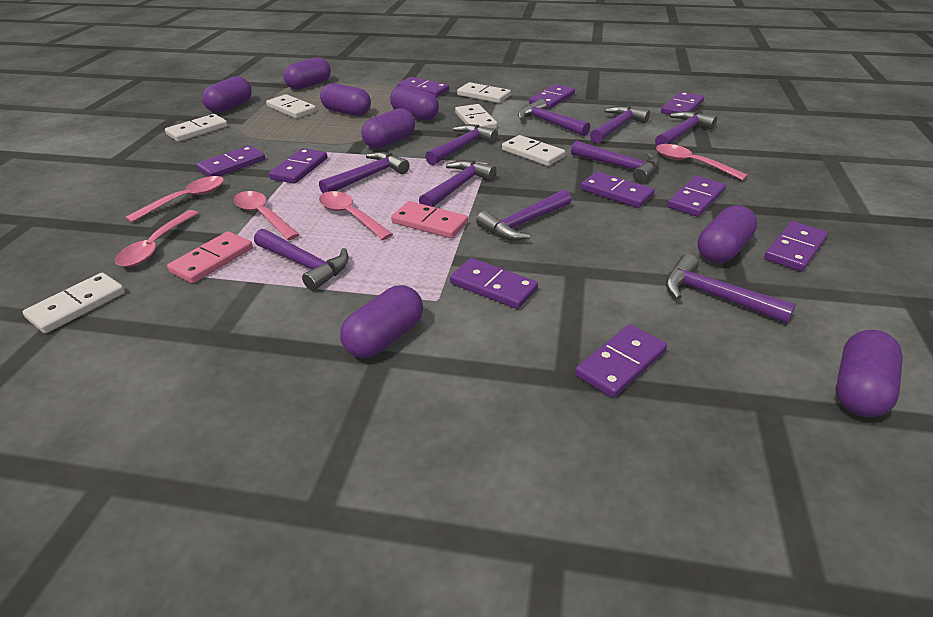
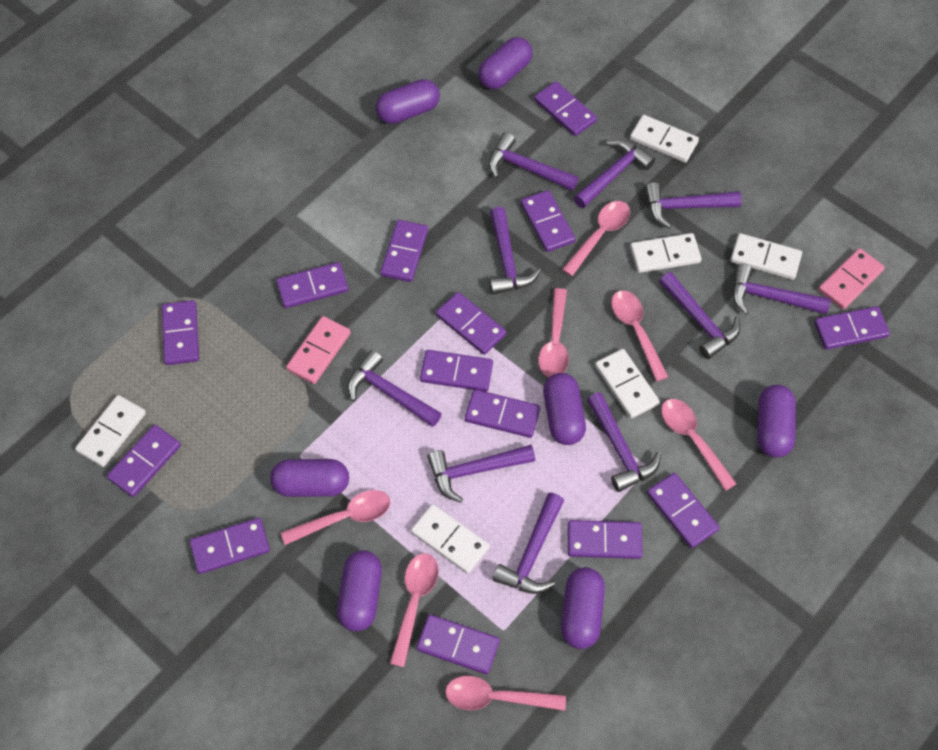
pink spoon: 5 -> 7
purple capsule: 8 -> 7
purple domino: 10 -> 14

